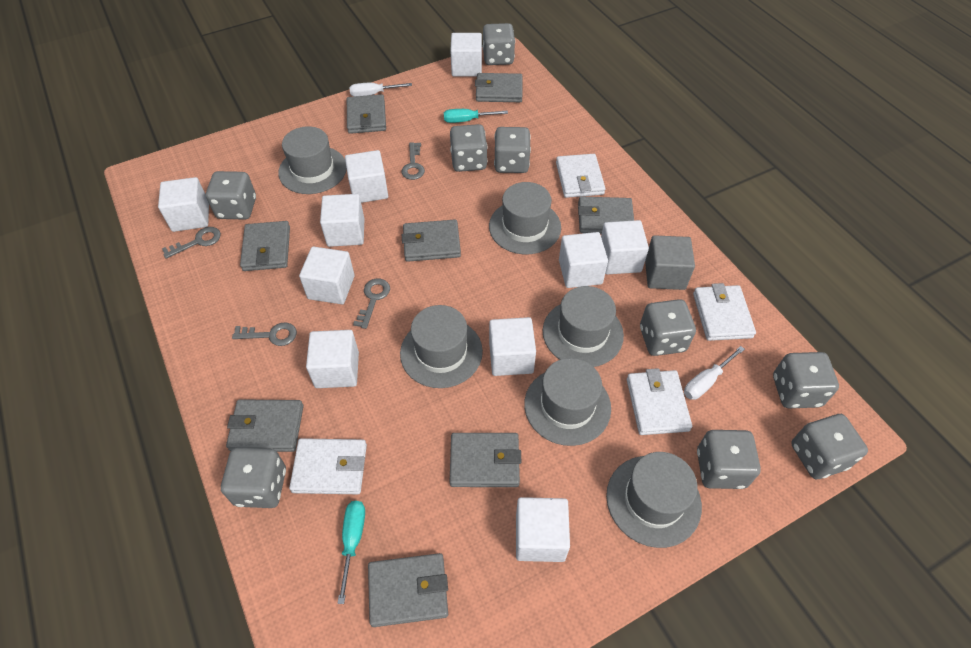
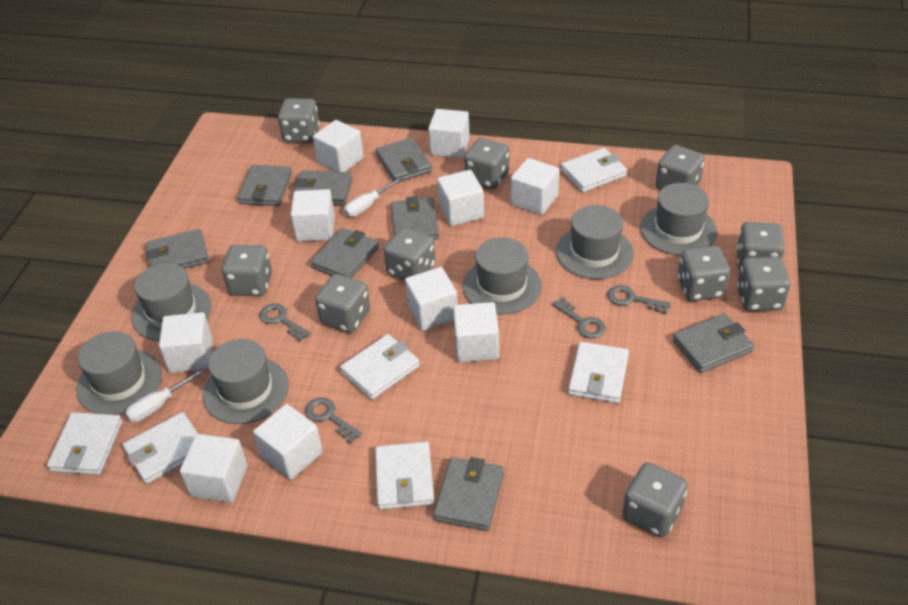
grey cube: 1 -> 0
grey dice: 9 -> 10
turquoise screwdriver: 2 -> 0
white wallet: 4 -> 6

